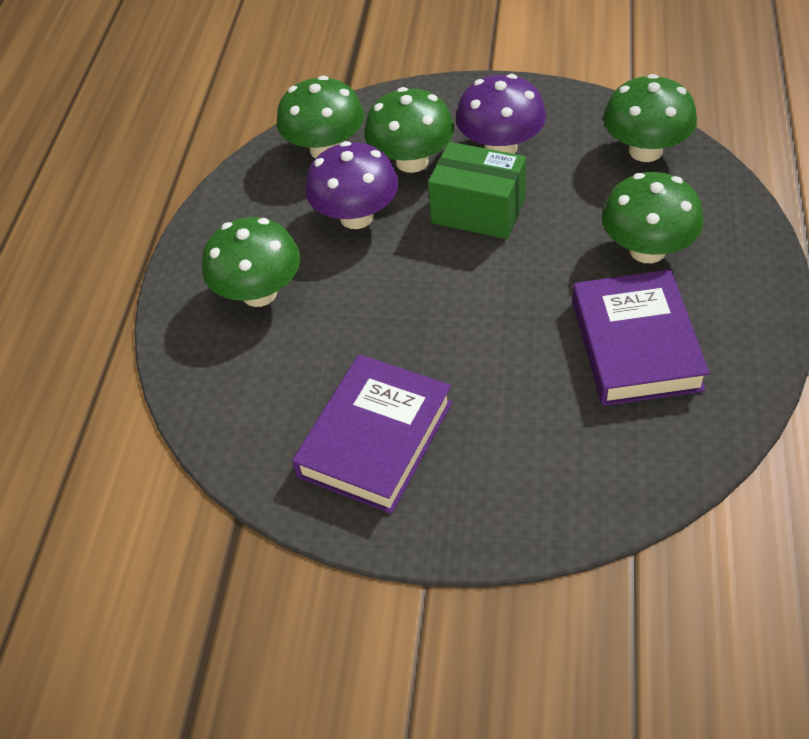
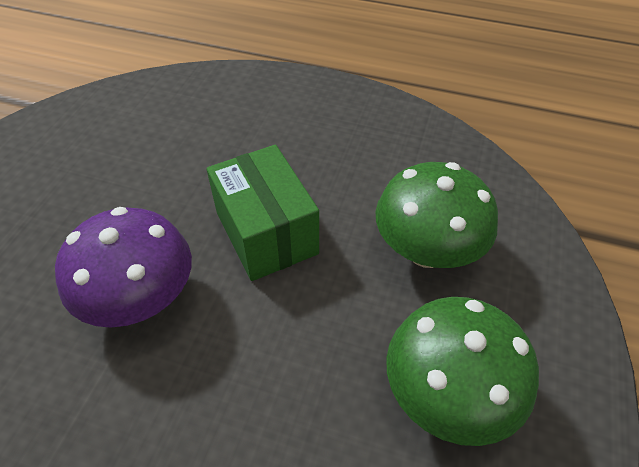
green mushroom: 5 -> 2
purple book: 2 -> 0
purple mushroom: 2 -> 1

